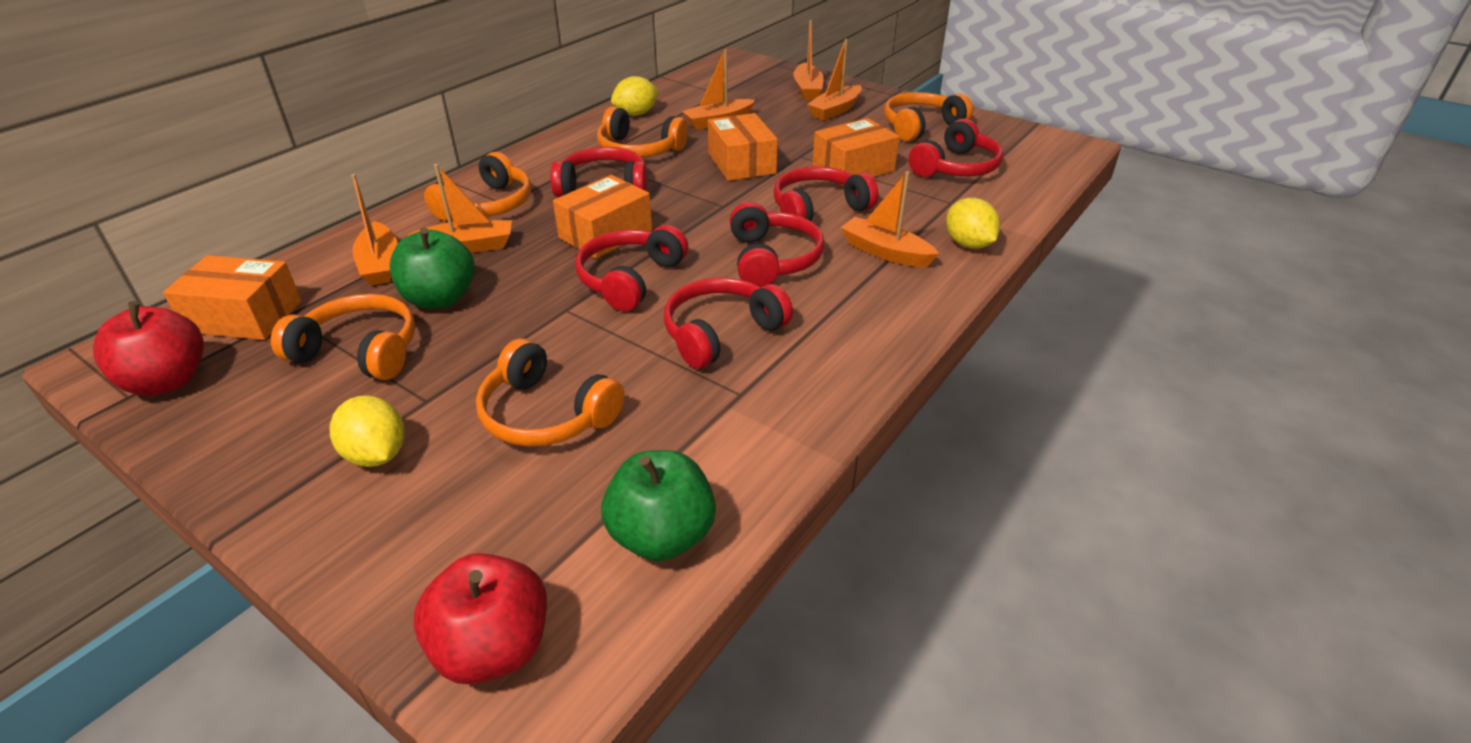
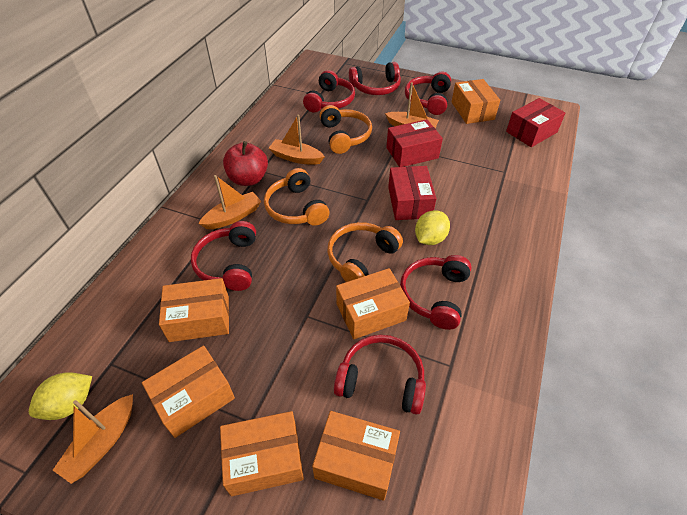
green apple: 2 -> 0
orange boat: 6 -> 4
orange box: 4 -> 6
orange headphones: 5 -> 3
red apple: 2 -> 1
red box: 0 -> 3
yellow lemon: 3 -> 2

